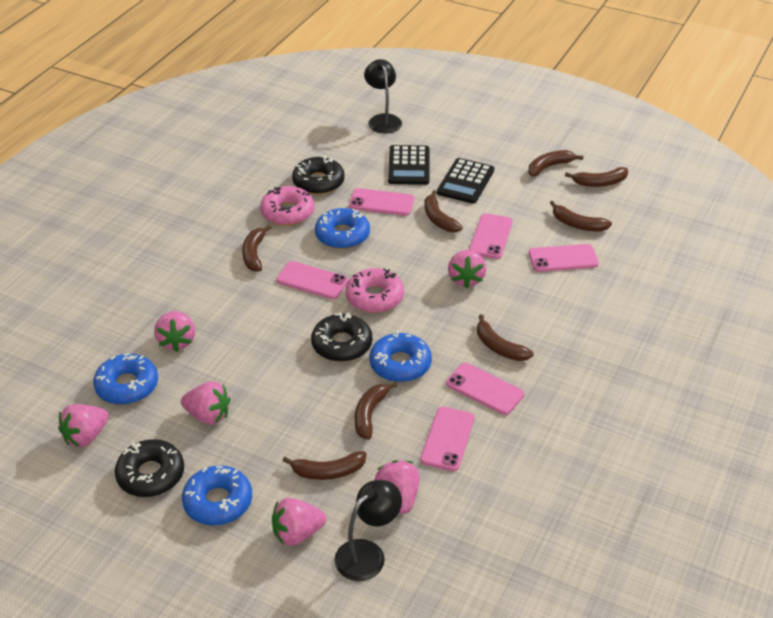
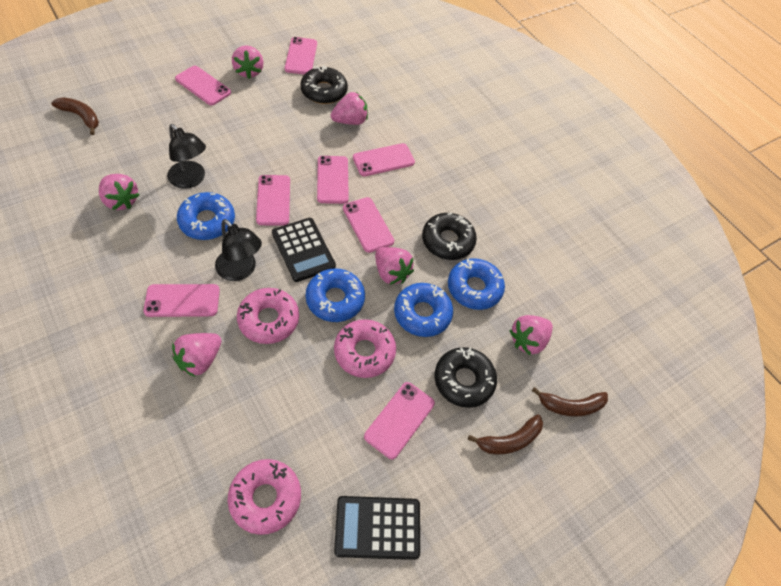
brown banana: 8 -> 3
pink donut: 2 -> 3
pink phone: 6 -> 8

